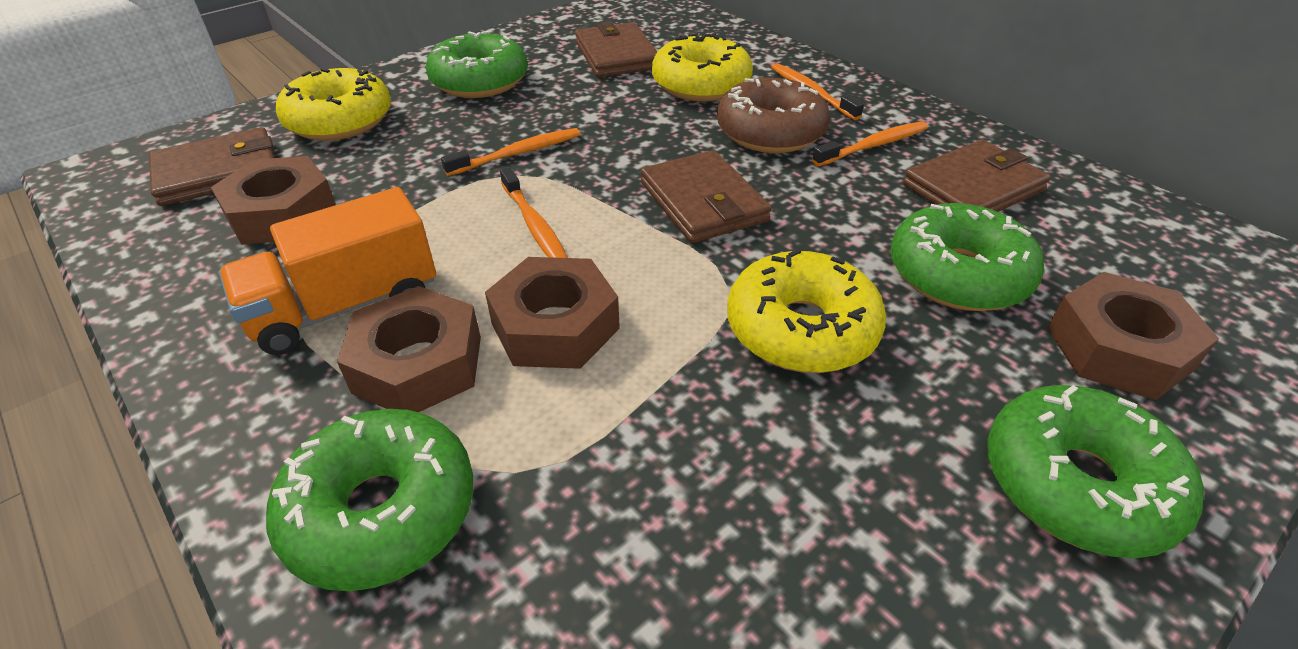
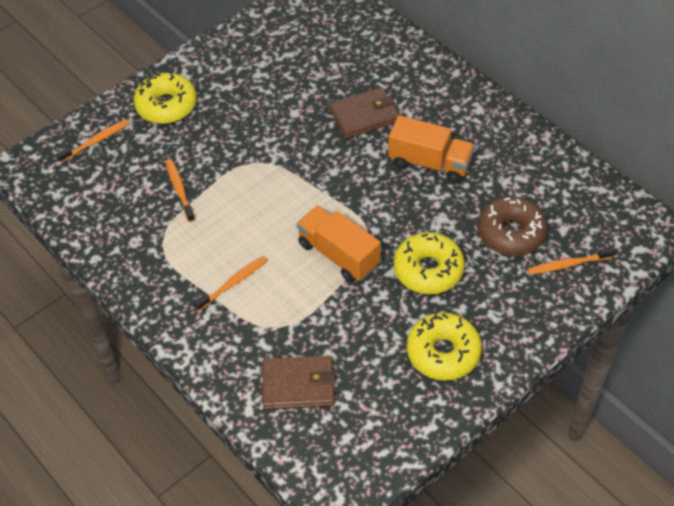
brown nut: 4 -> 0
brown wallet: 4 -> 2
green donut: 4 -> 0
orange truck: 1 -> 2

